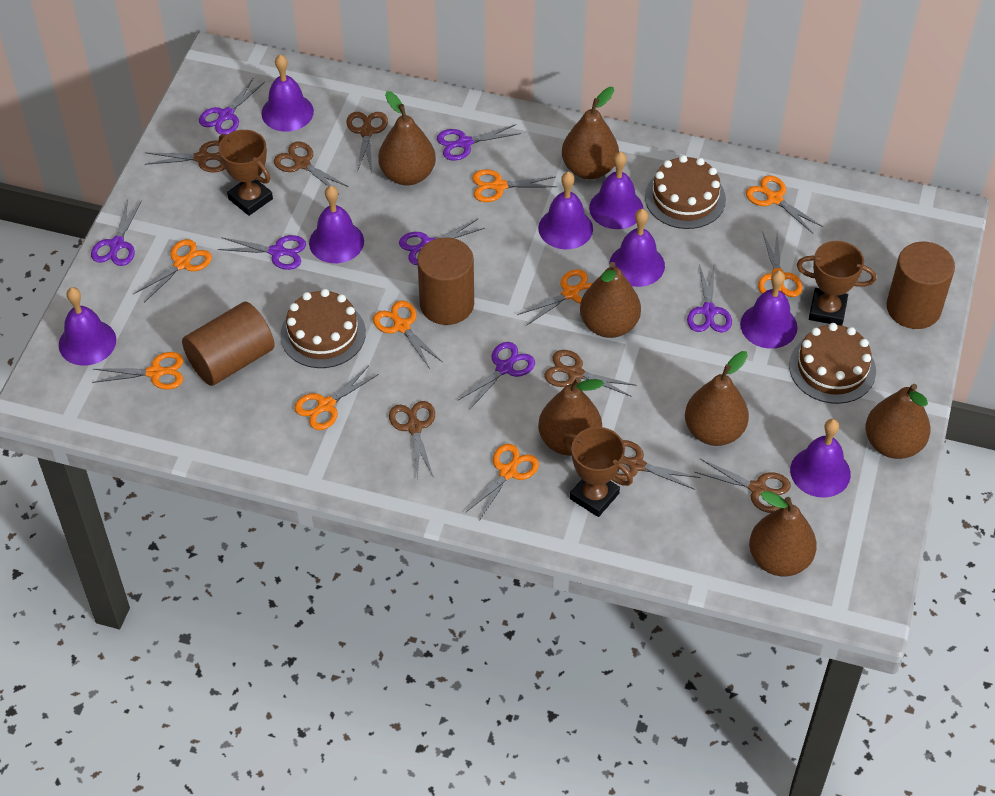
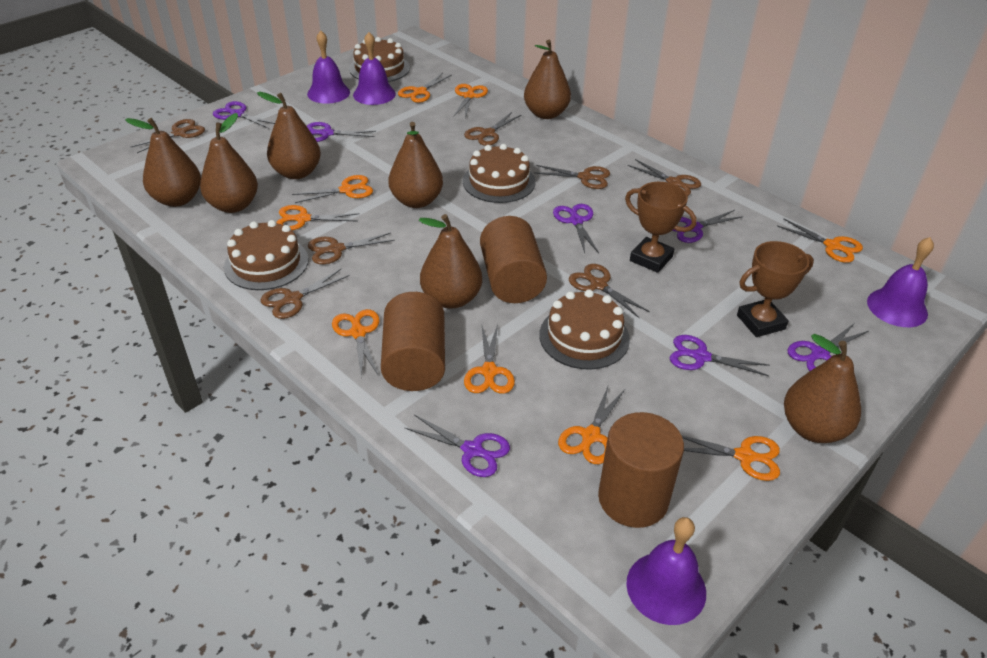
brown cake: 3 -> 4
brown trophy: 3 -> 2
purple bell: 8 -> 4

